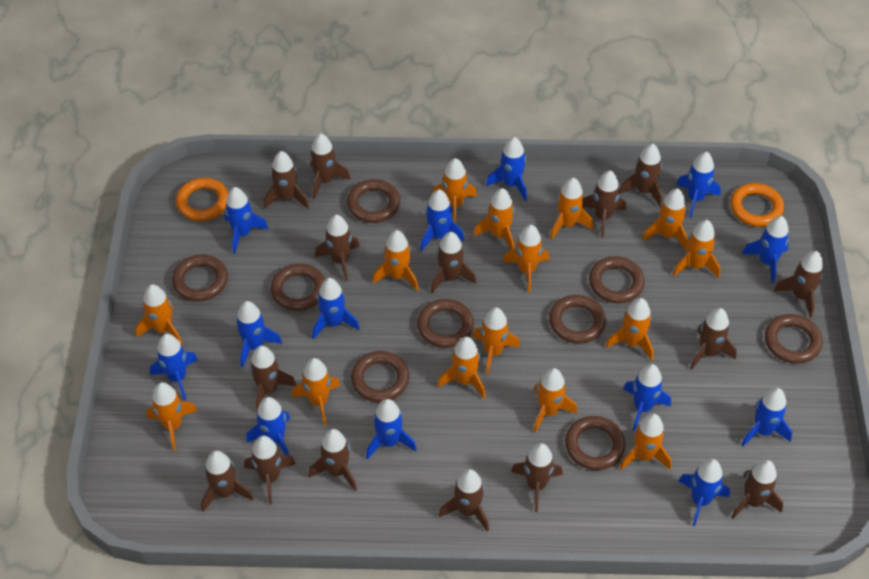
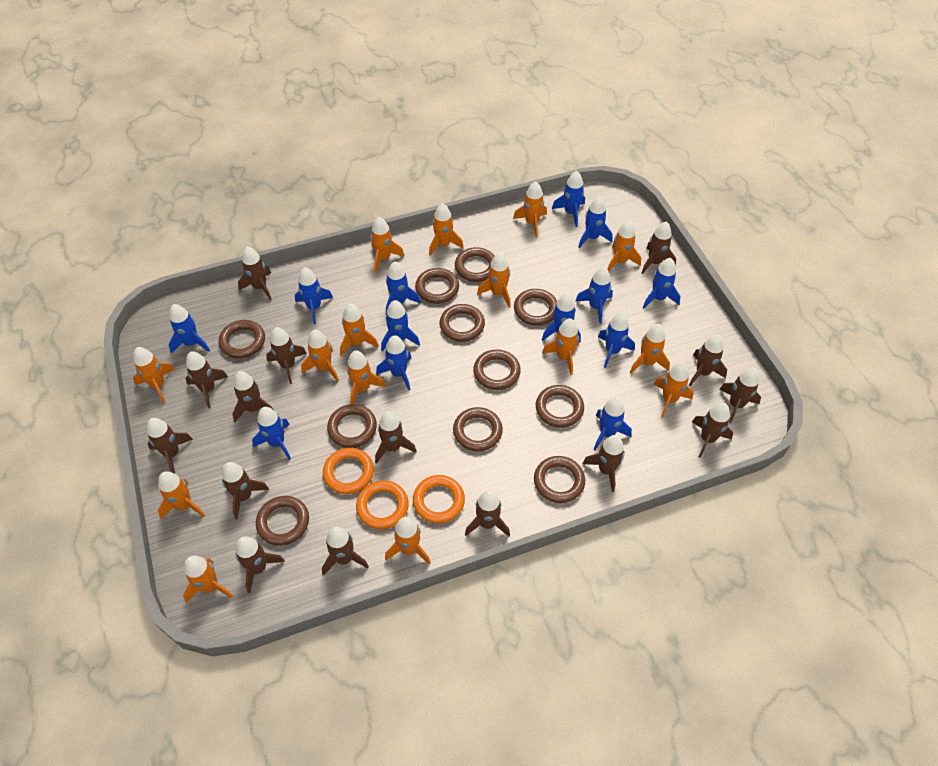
brown ring: 9 -> 11
orange ring: 2 -> 3

